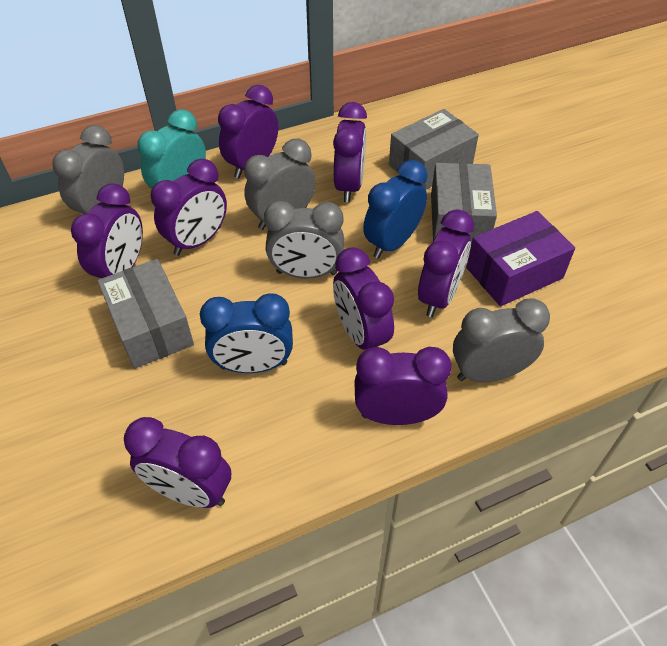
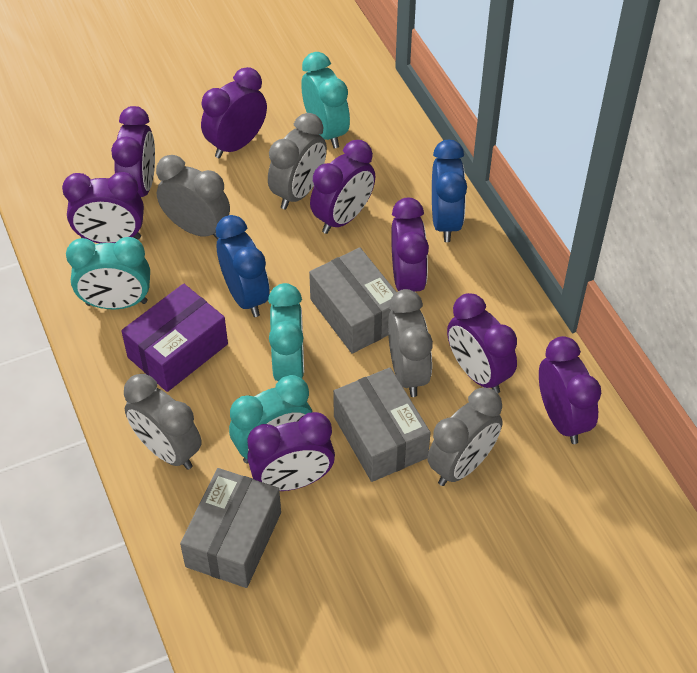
grey clock: 4 -> 5
turquoise clock: 1 -> 4

